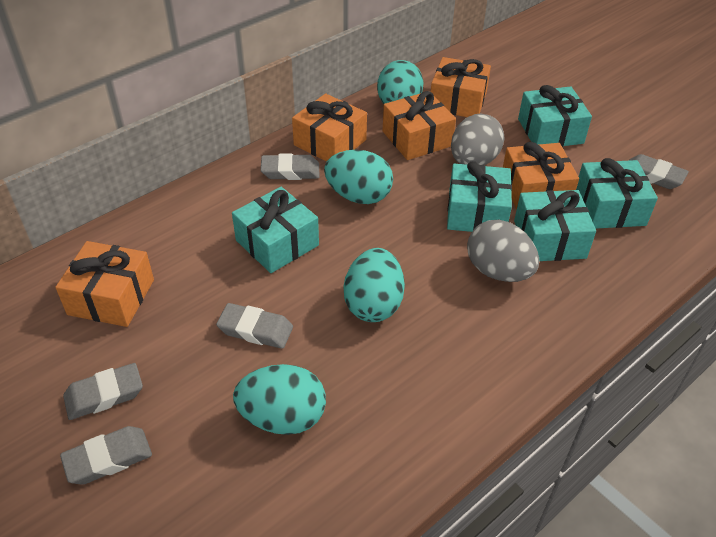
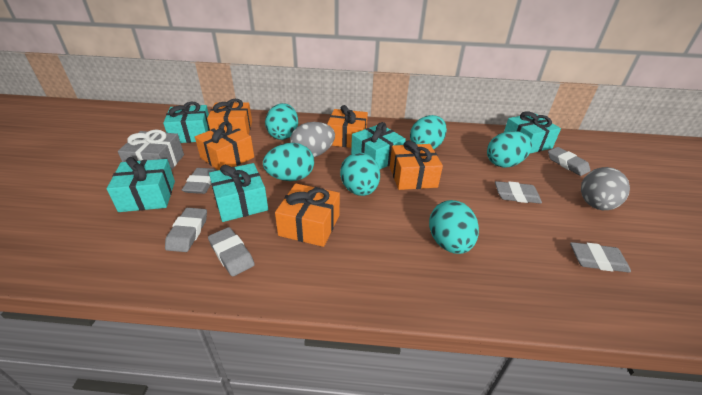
grey eraser: 5 -> 6
grey gift: 0 -> 1
turquoise egg: 4 -> 6

